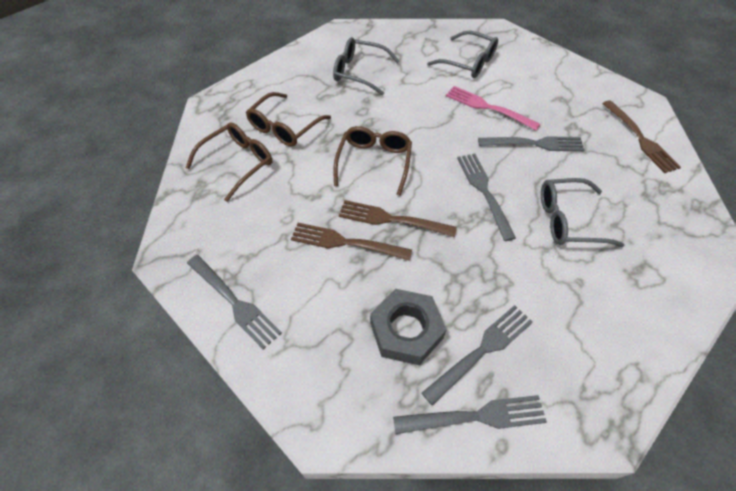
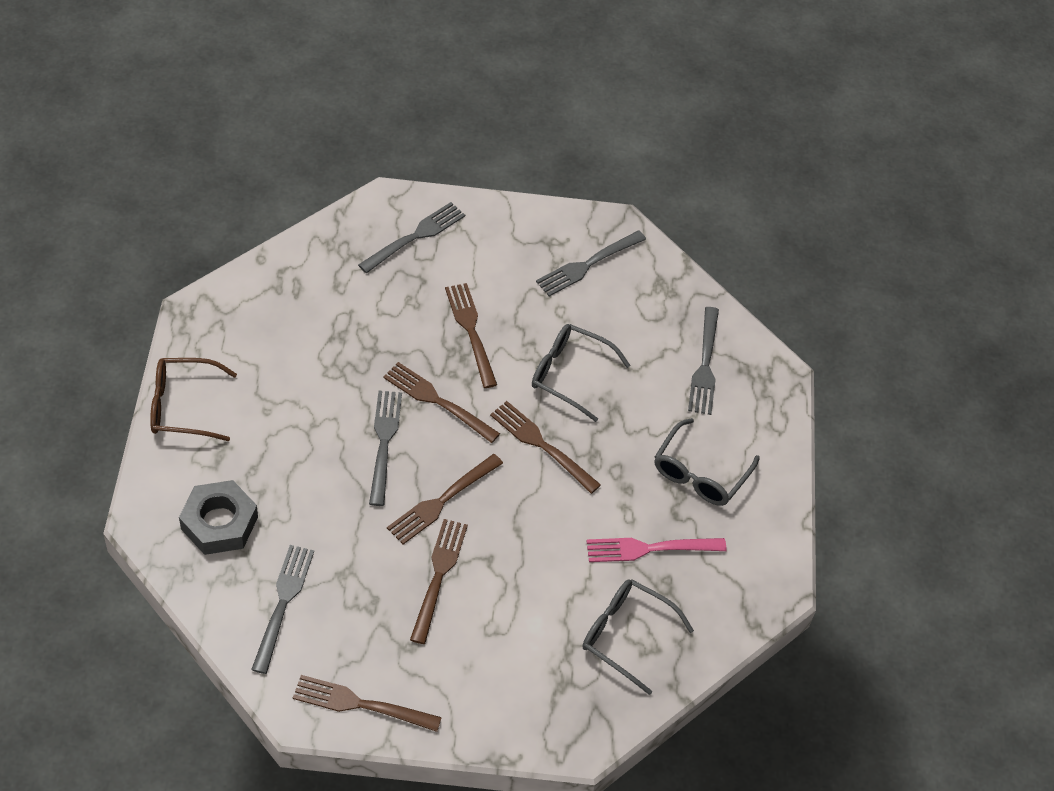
brown fork: 3 -> 6
brown glasses: 3 -> 1

